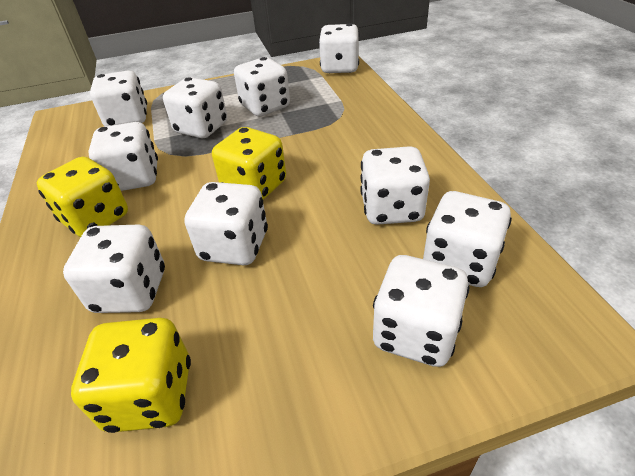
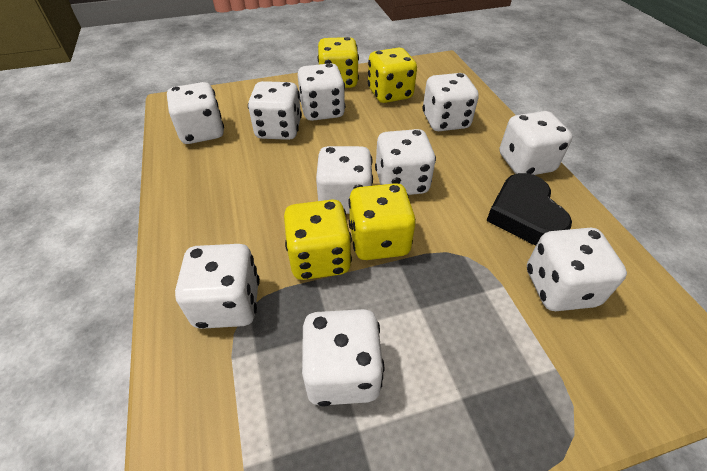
black heart: 0 -> 1
yellow dice: 3 -> 4

